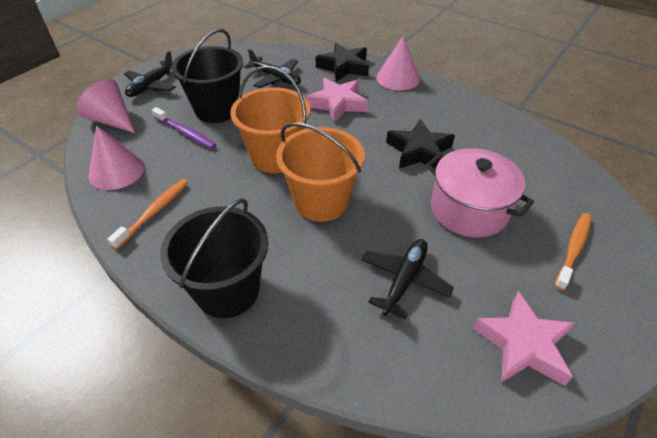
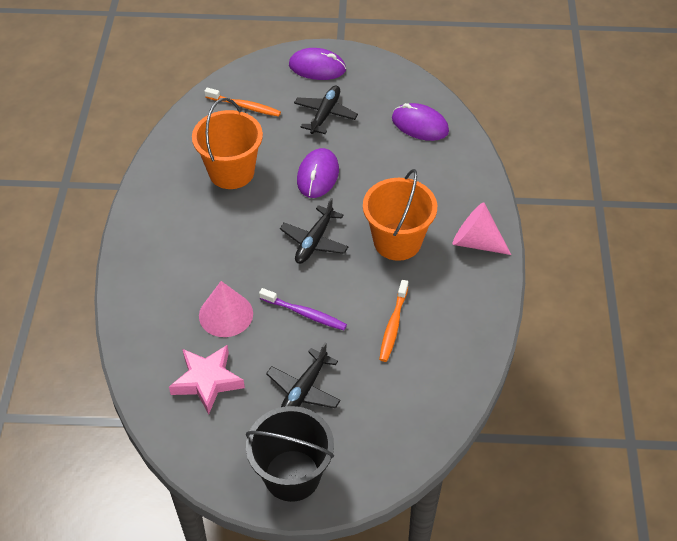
black bucket: 2 -> 1
black star: 2 -> 0
pink cone: 3 -> 2
pink pot: 1 -> 0
pink star: 2 -> 1
purple mouse: 0 -> 3

